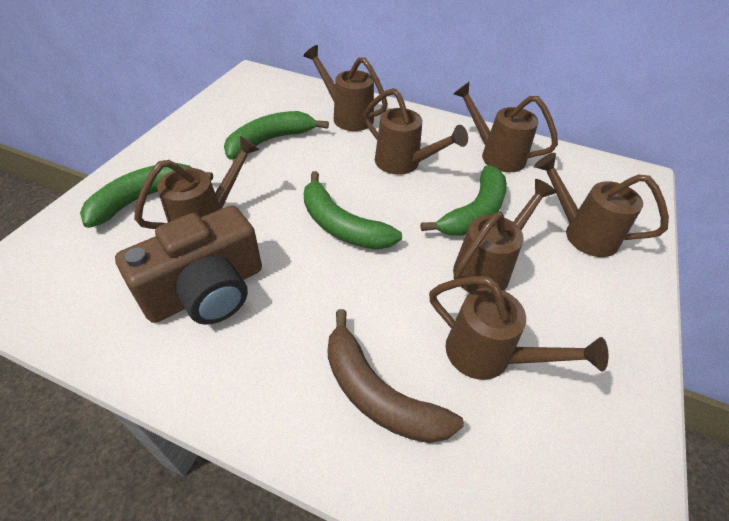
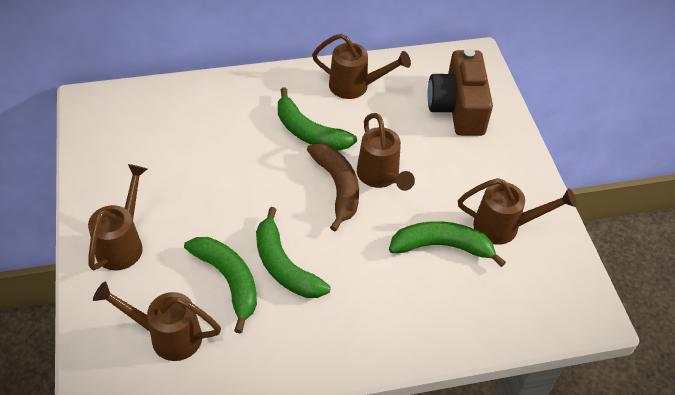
brown watering can: 7 -> 5

